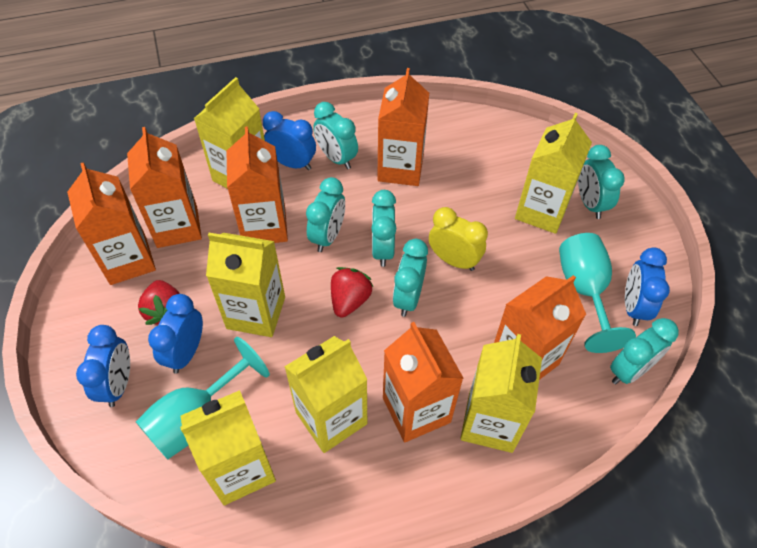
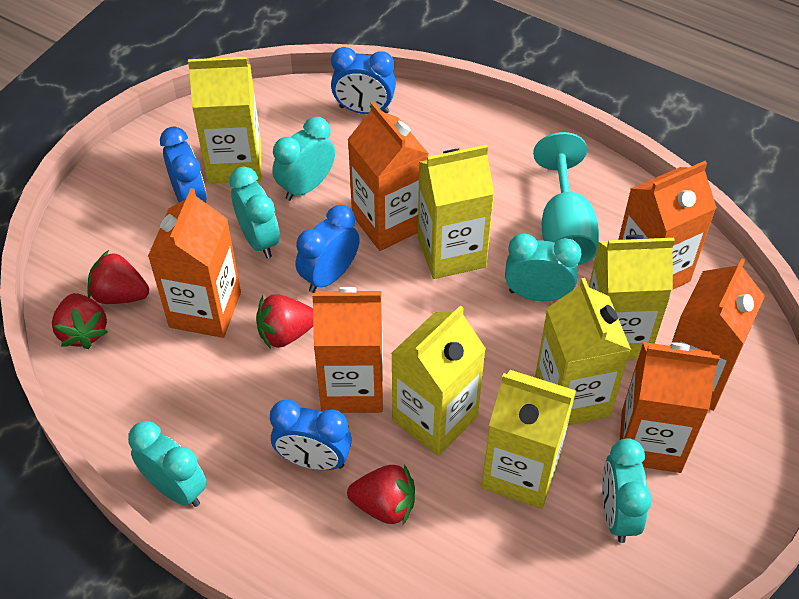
red strawberry: 2 -> 4
turquoise clock: 6 -> 5
turquoise goblet: 2 -> 1
yellow clock: 1 -> 0

